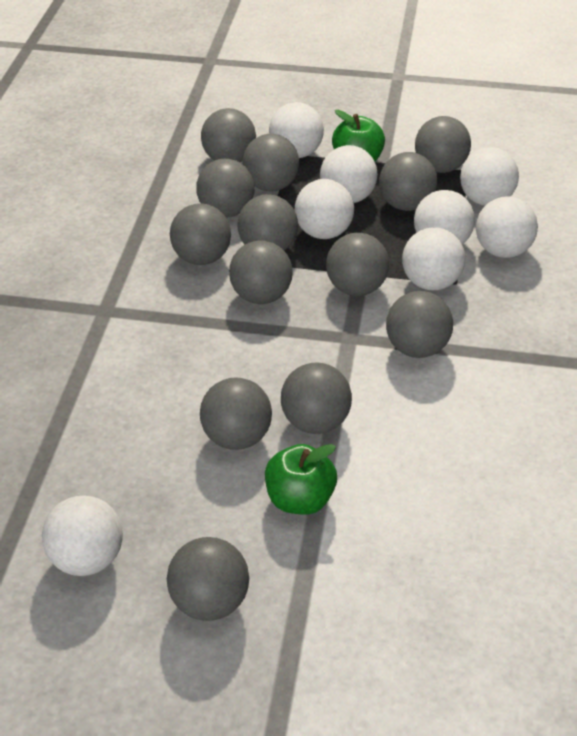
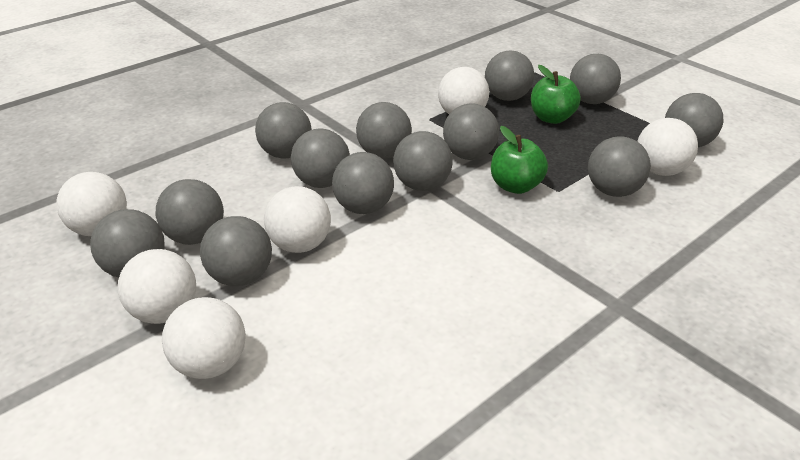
white ball: 8 -> 6

